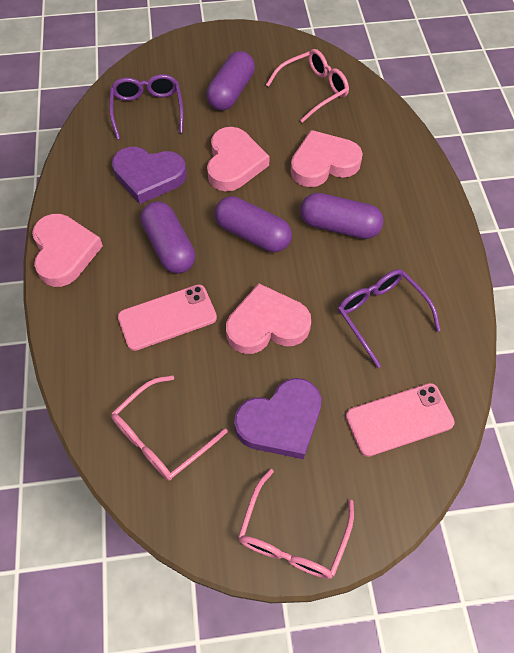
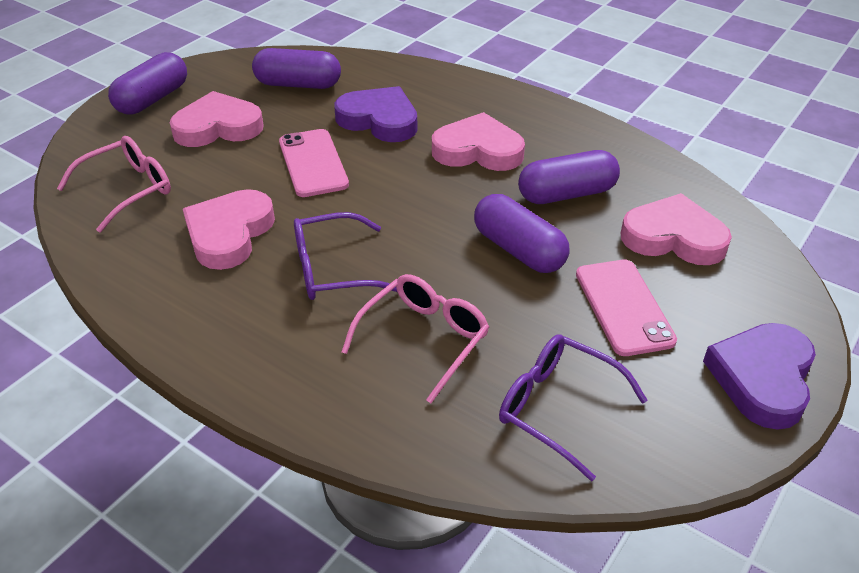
pink glasses: 3 -> 2

